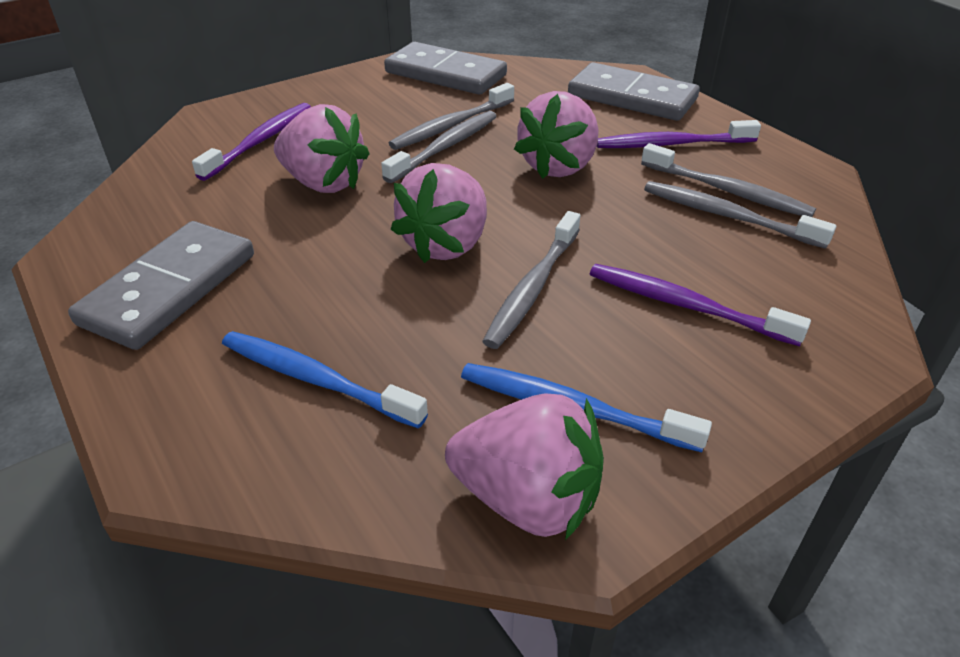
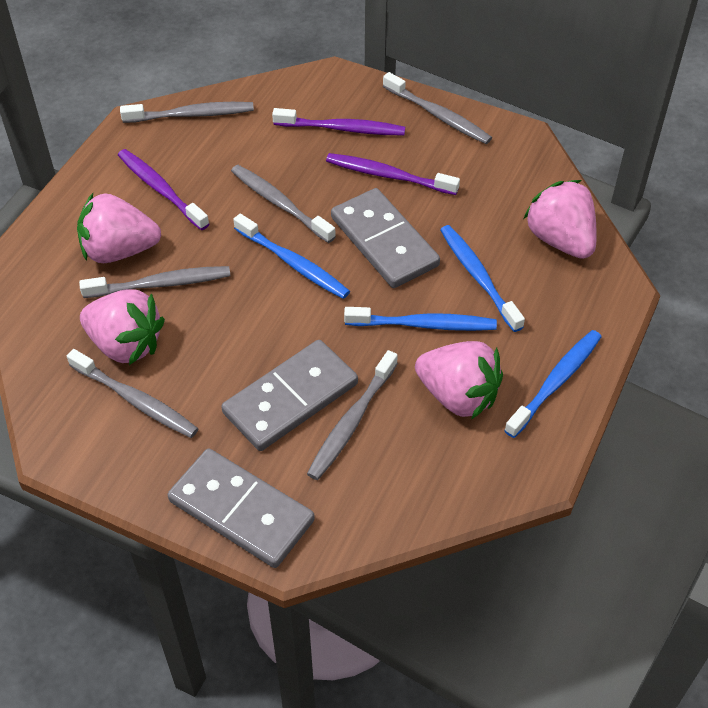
blue toothbrush: 2 -> 4
grey toothbrush: 5 -> 6

